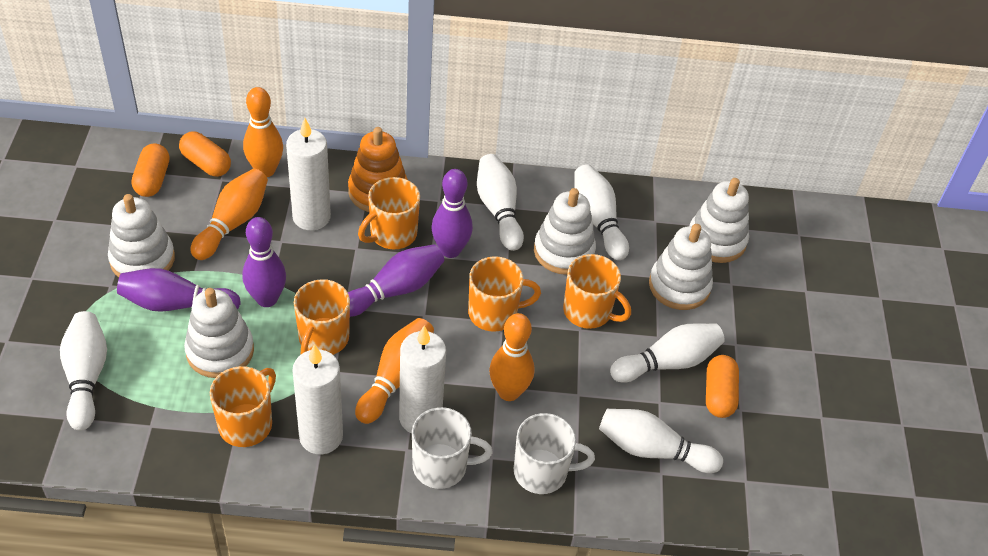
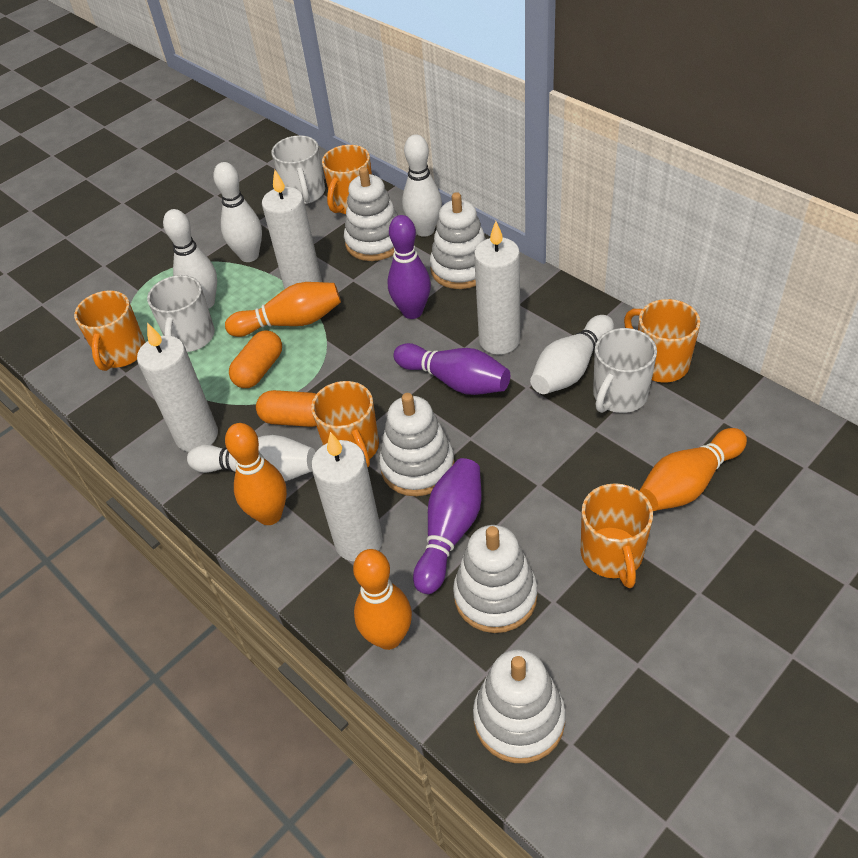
orange capsule: 3 -> 2
orange stacking toy: 1 -> 0
purple bowling pin: 4 -> 3
white candle: 3 -> 4
white mug: 2 -> 3

